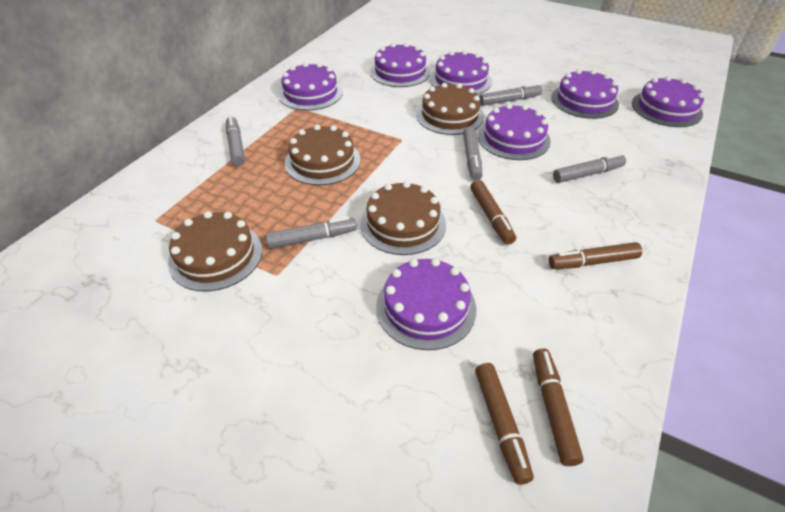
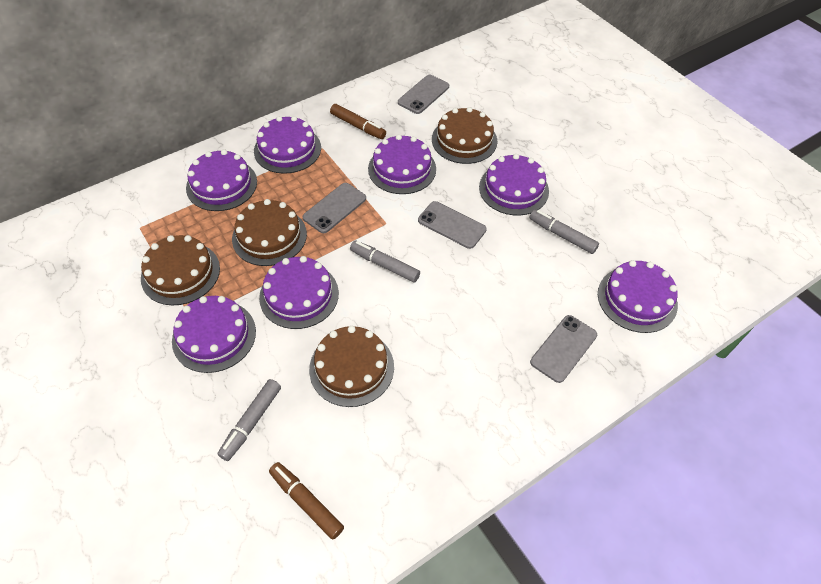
brown marker: 4 -> 2
grey marker: 5 -> 3
grey phone: 0 -> 4

